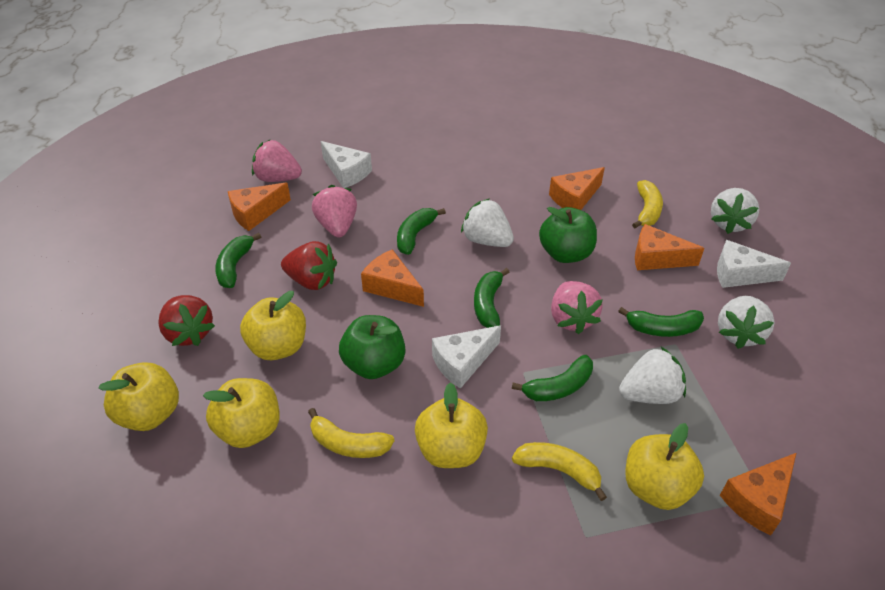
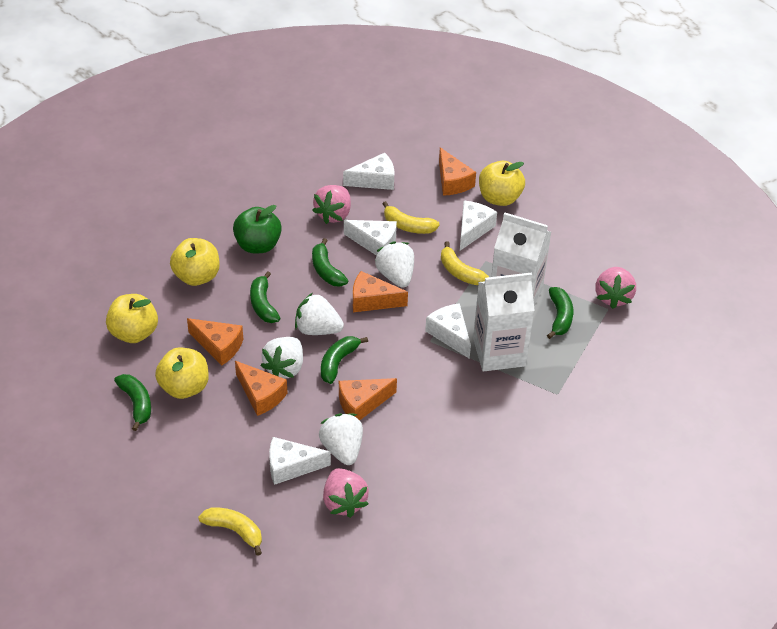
green apple: 2 -> 1
red strawberry: 2 -> 0
white carton: 0 -> 2
white cheese: 3 -> 5
yellow apple: 5 -> 4

